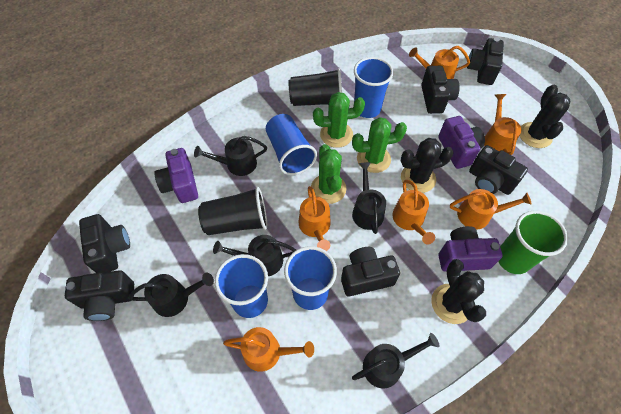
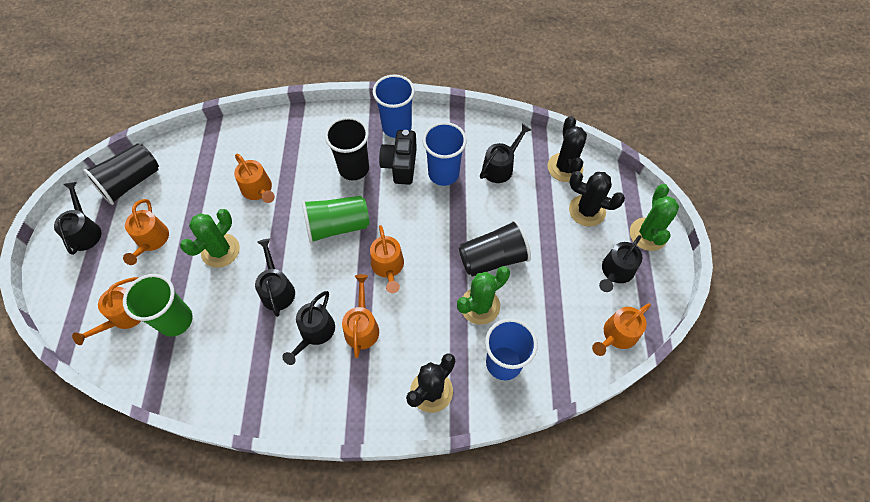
black camera: 6 -> 1
black cup: 2 -> 3
blue cup: 4 -> 3
green cup: 1 -> 2
purple camera: 3 -> 0

